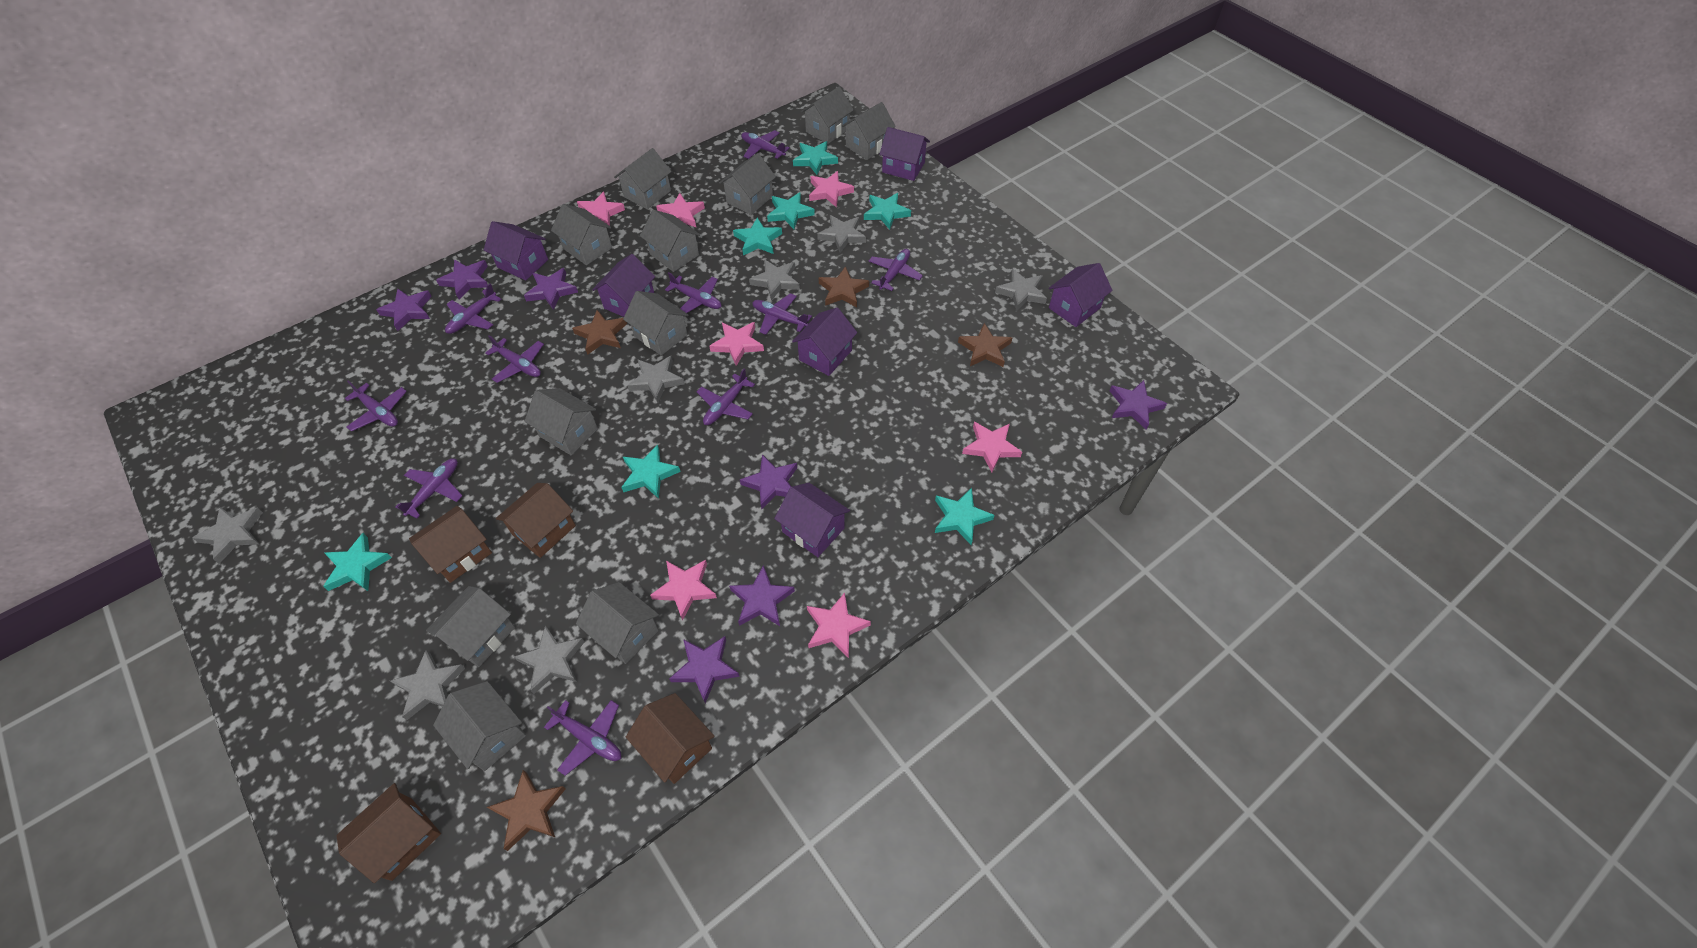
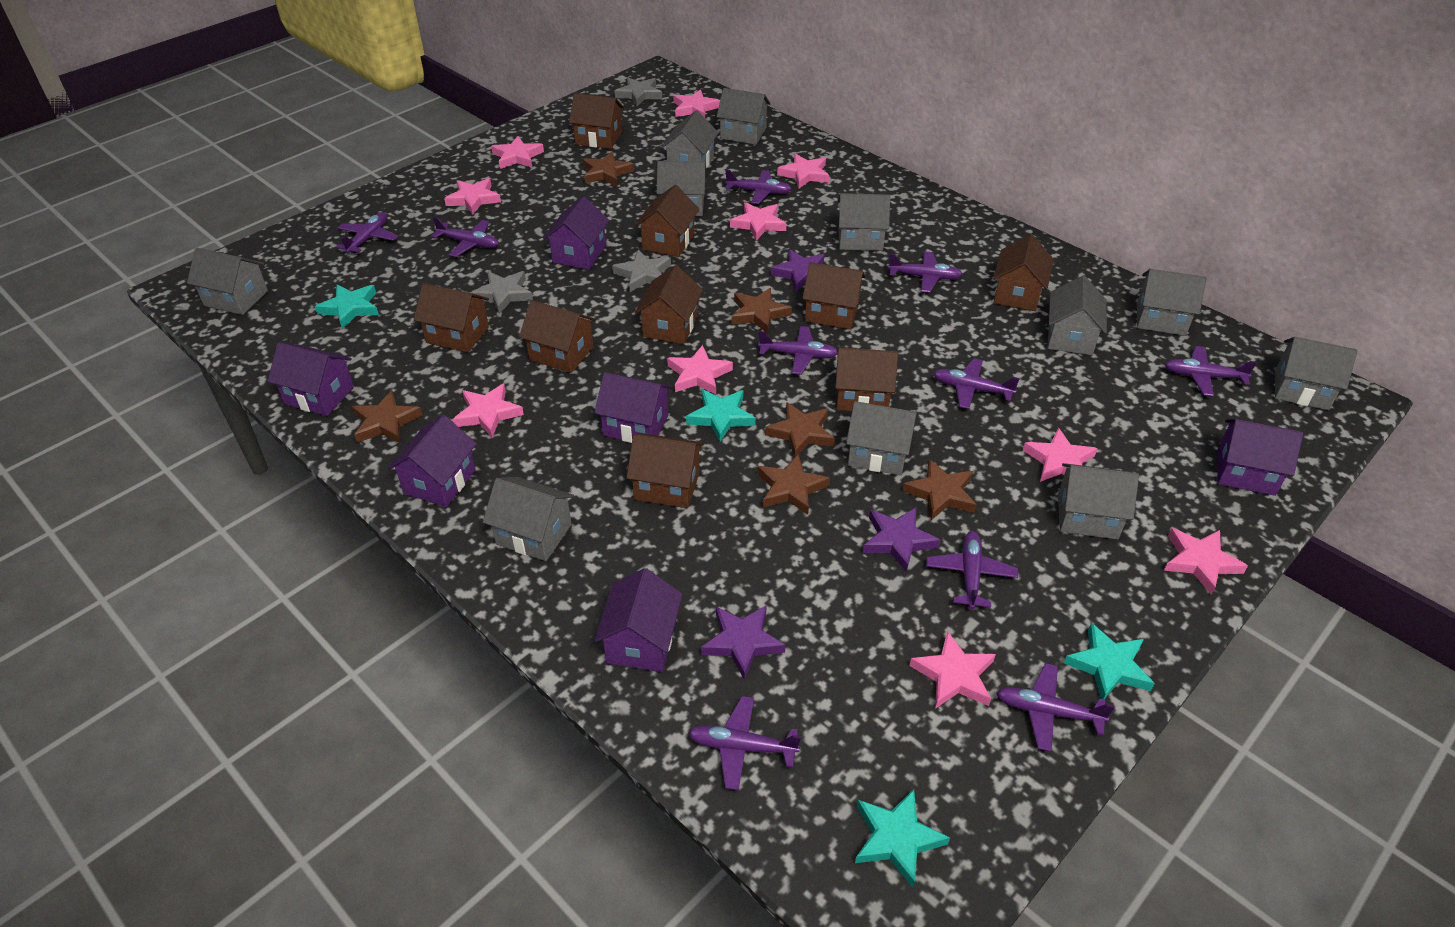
brown house: 4 -> 9
brown star: 4 -> 6
grey star: 7 -> 3
pink star: 7 -> 10
purple star: 7 -> 3
turquoise star: 7 -> 4

